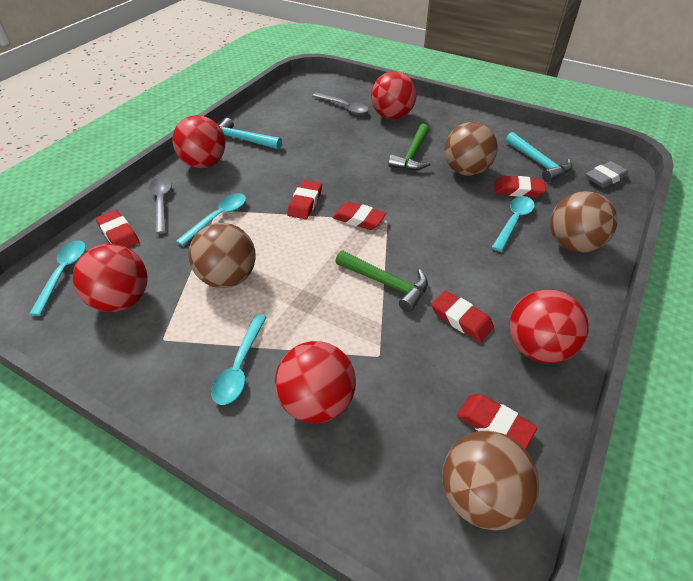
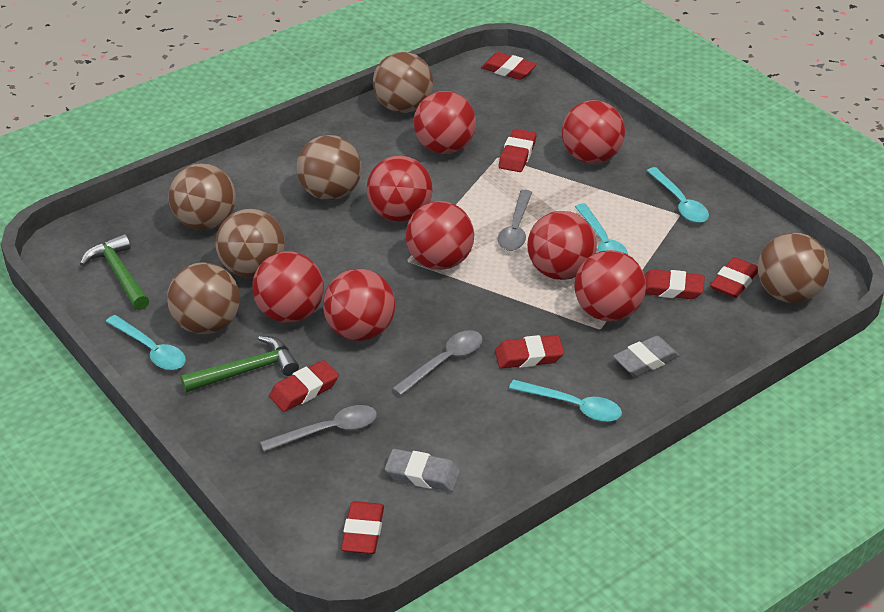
brown ball: 4 -> 6
grey eraser: 1 -> 2
grey spoon: 2 -> 3
red ball: 5 -> 8
red eraser: 6 -> 7
turquoise hammer: 2 -> 0

